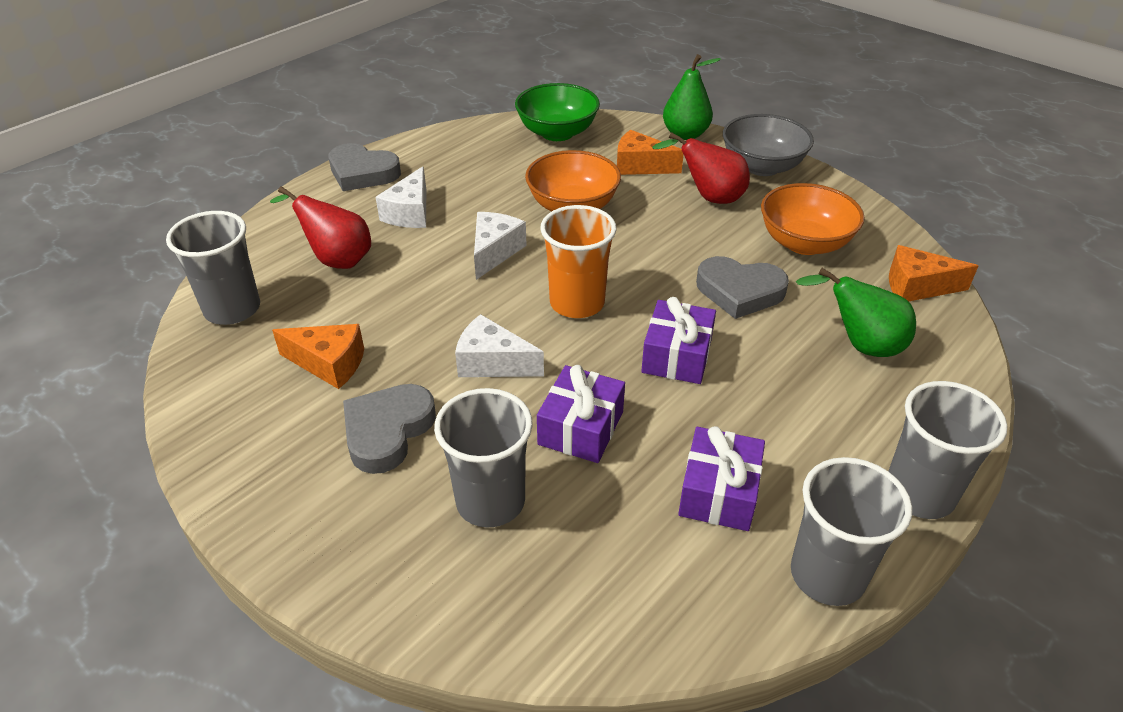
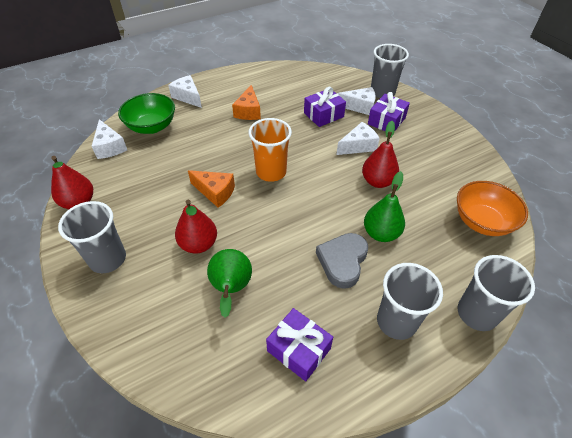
grey bowl: 1 -> 0
grey heart: 3 -> 1
orange bowl: 2 -> 1
orange cheese: 3 -> 2
red pear: 2 -> 3
white cheese: 3 -> 4

